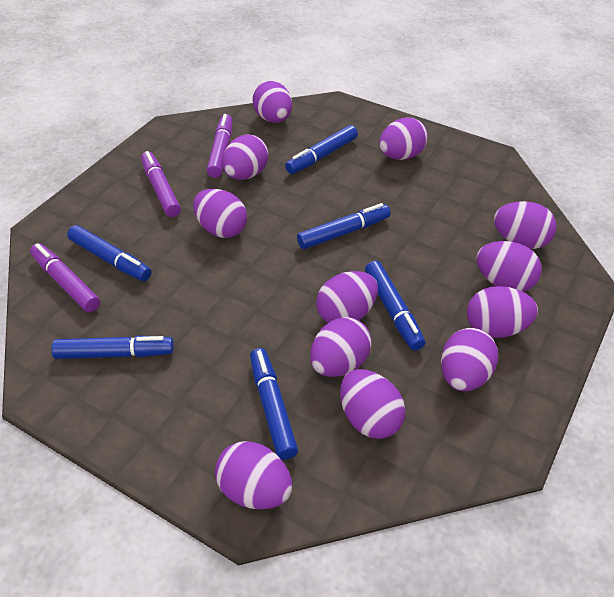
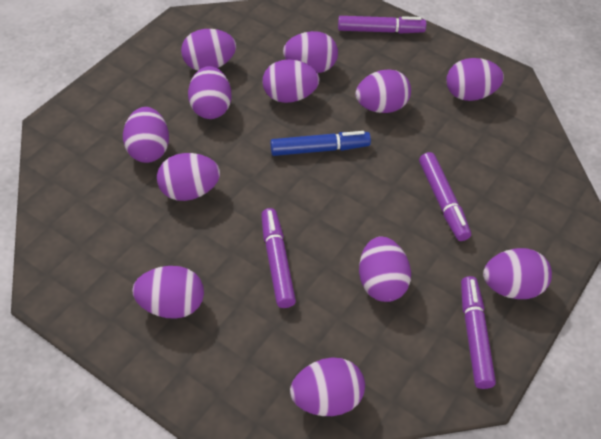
blue marker: 6 -> 1
purple marker: 3 -> 4

